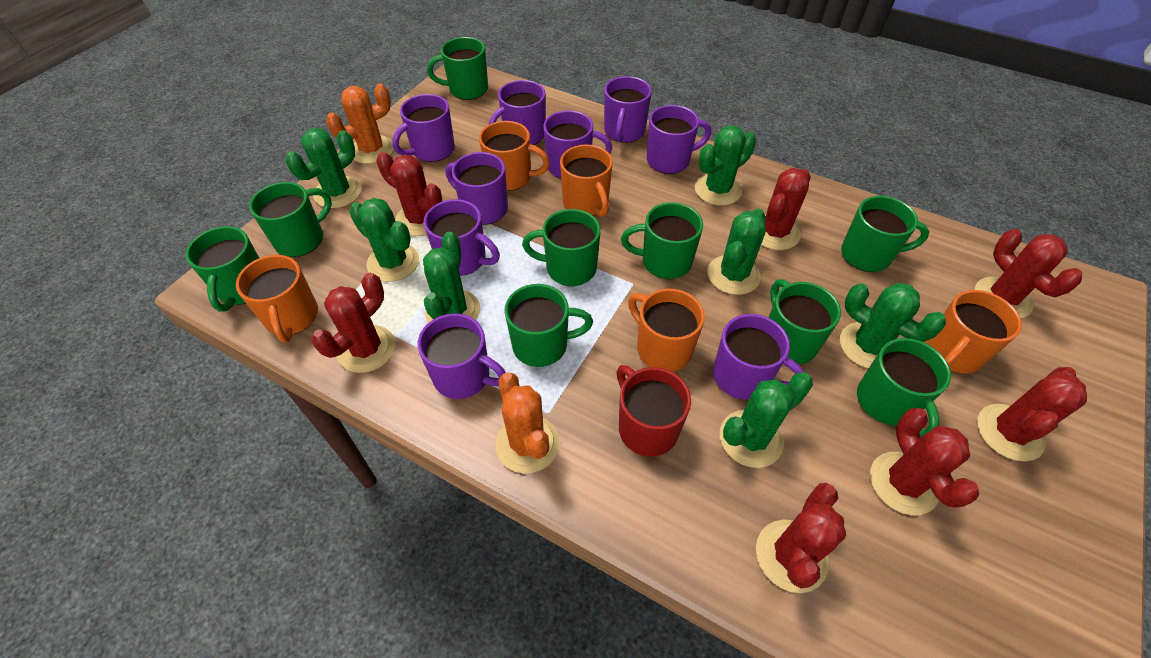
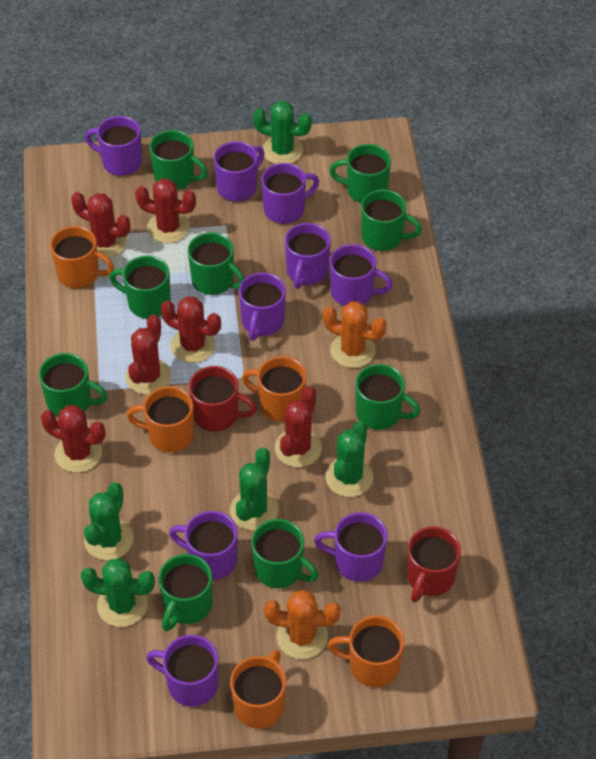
green cactus: 7 -> 5
red cactus: 7 -> 6
red mug: 1 -> 2

